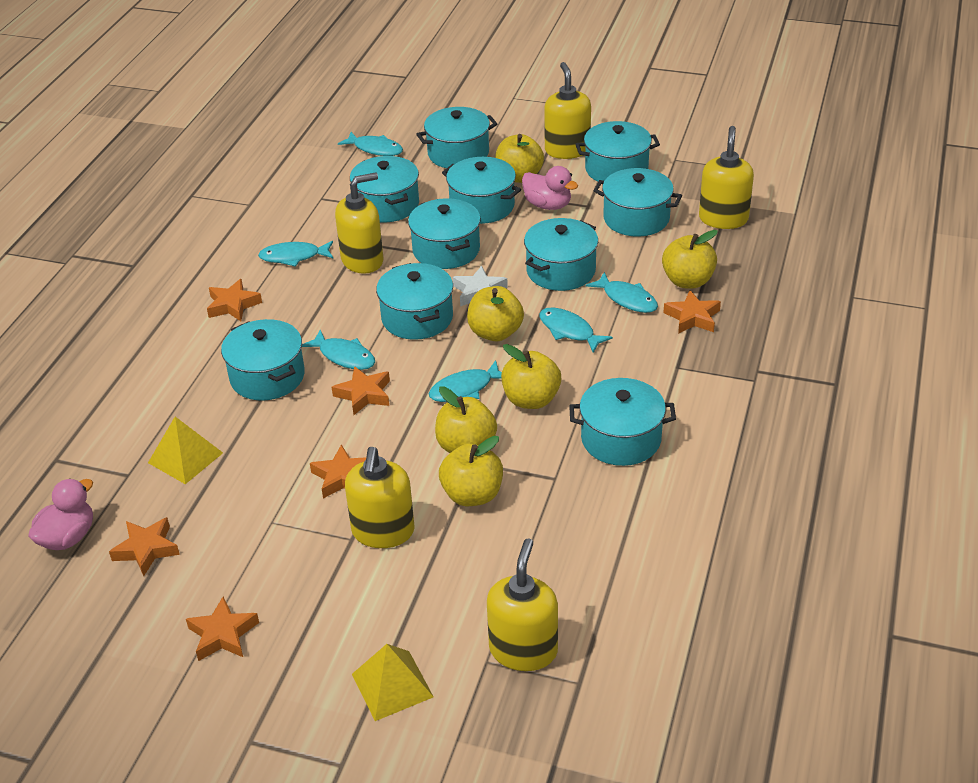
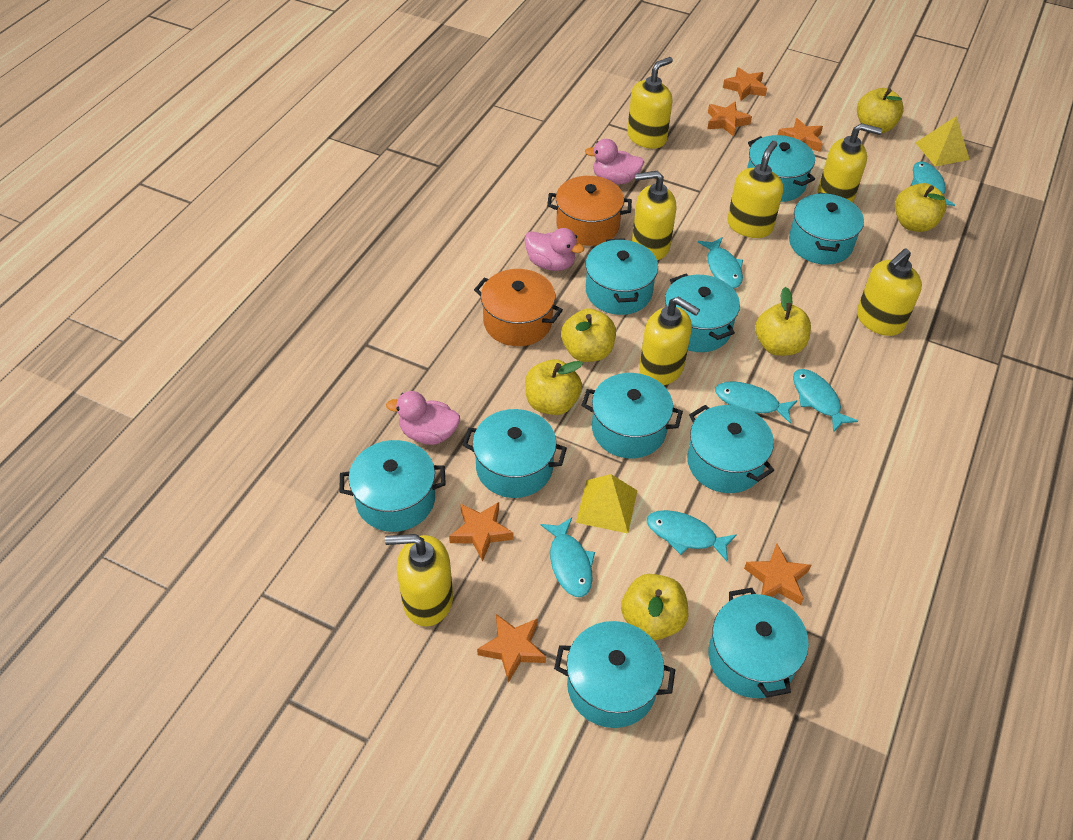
orange pot: 0 -> 2
pink duck: 2 -> 3
white star: 1 -> 0
yellow soap dispenser: 5 -> 7

